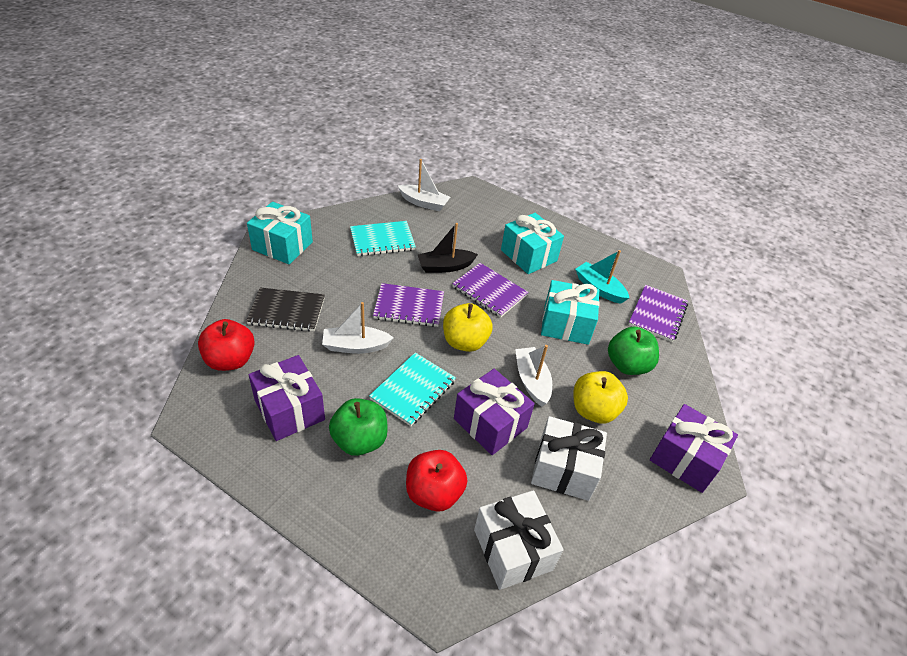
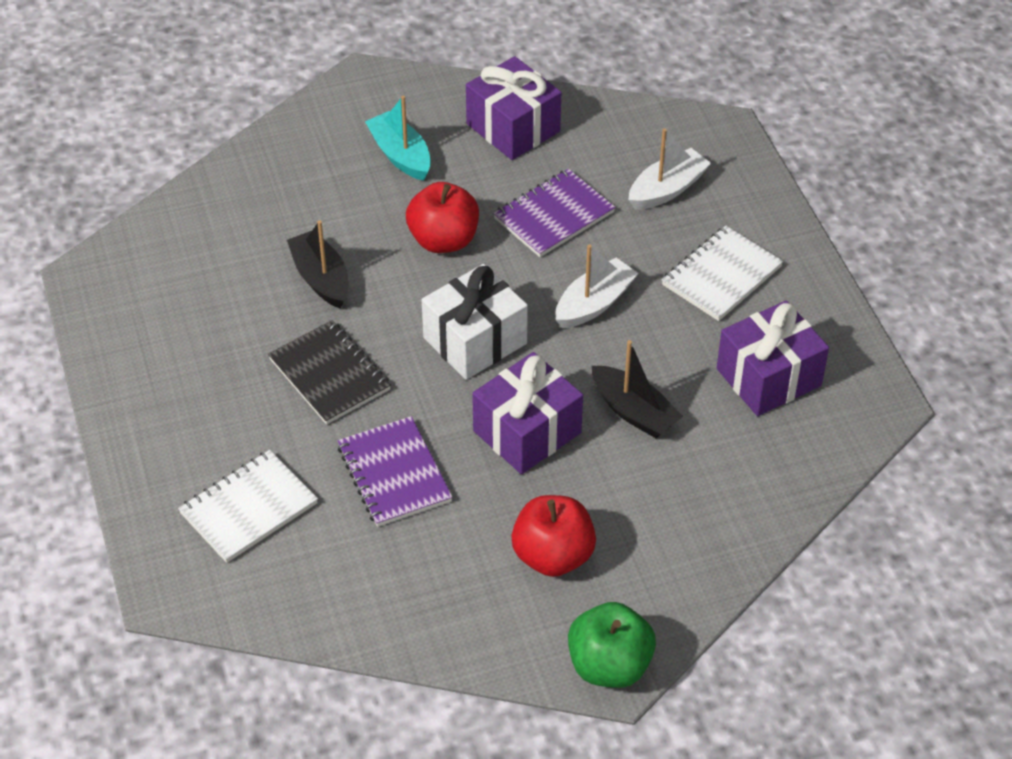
black boat: 1 -> 2
green apple: 2 -> 1
purple notebook: 3 -> 2
turquoise gift: 3 -> 0
turquoise notebook: 2 -> 0
white boat: 3 -> 2
white gift: 2 -> 1
white notebook: 0 -> 2
yellow apple: 2 -> 0

